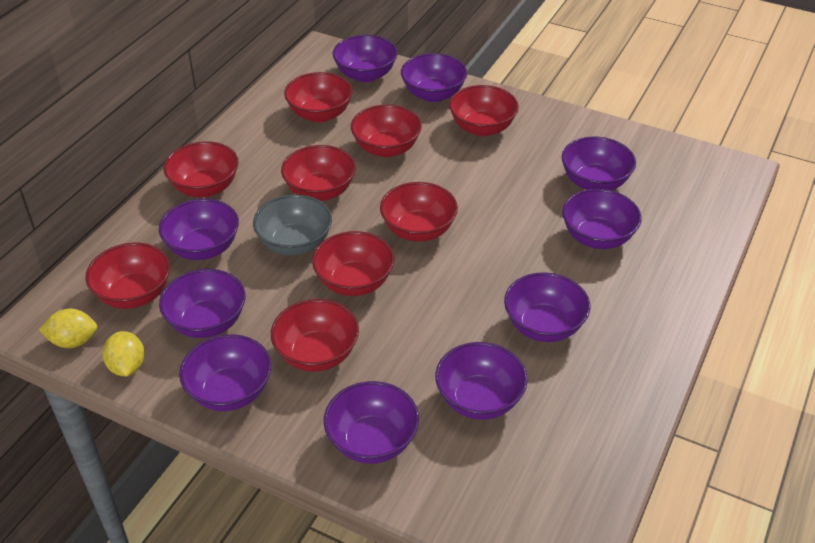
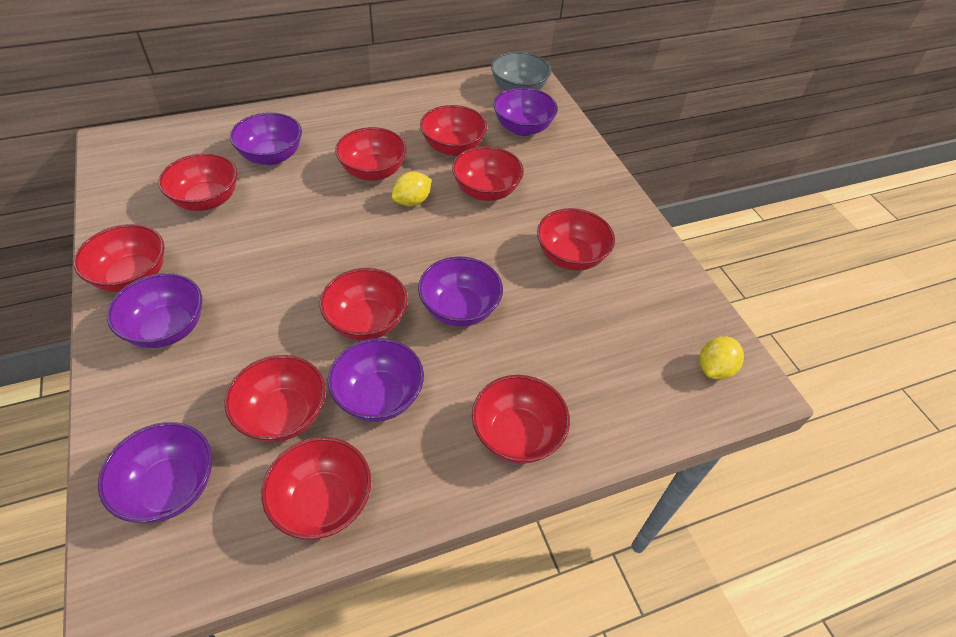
purple bowl: 10 -> 6
red bowl: 9 -> 10

